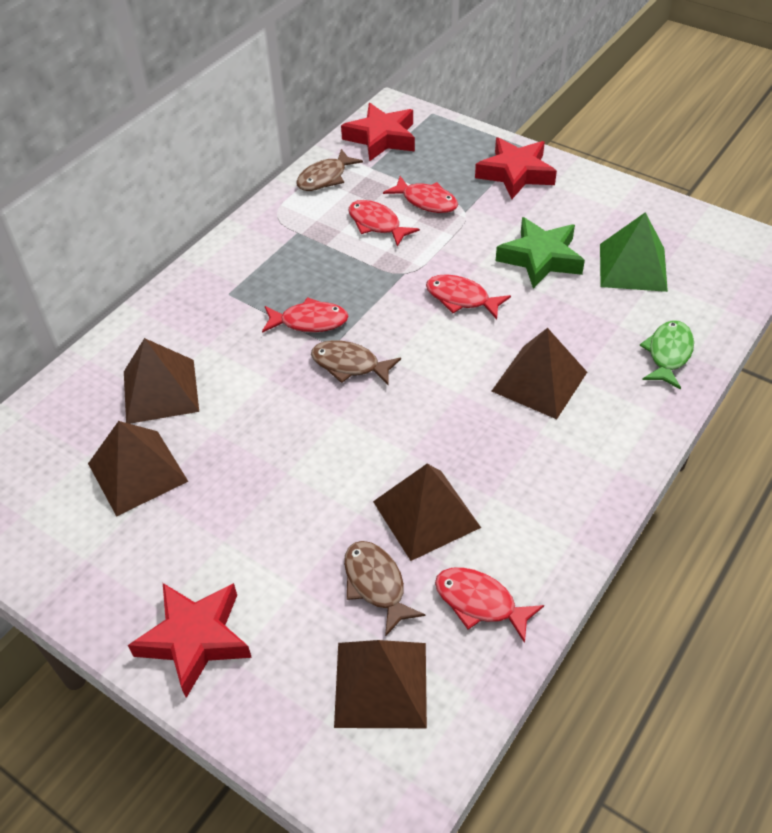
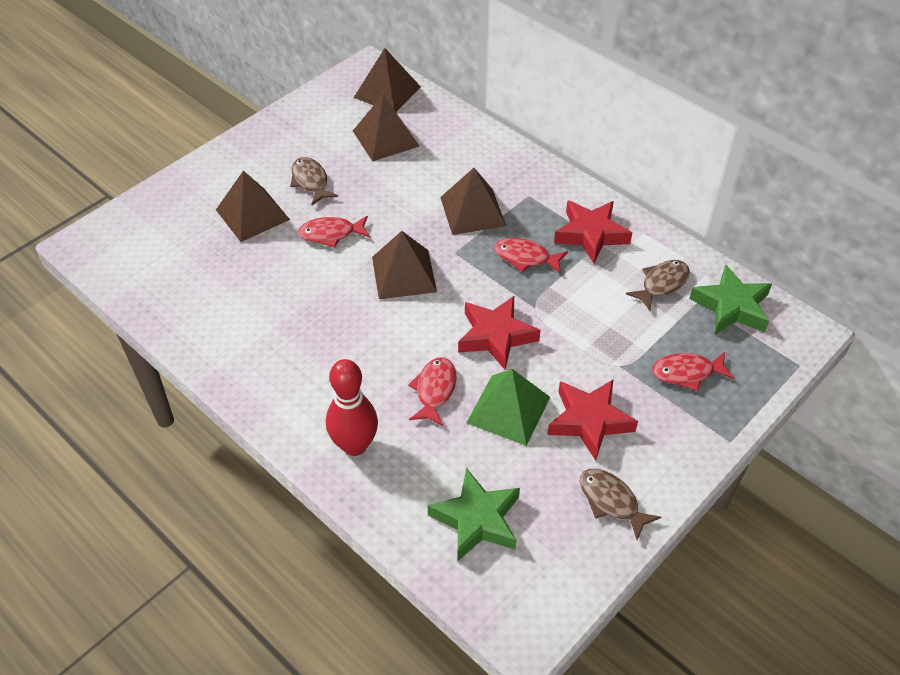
green fish: 1 -> 0
green star: 1 -> 2
red bowling pin: 0 -> 1
red fish: 5 -> 4

